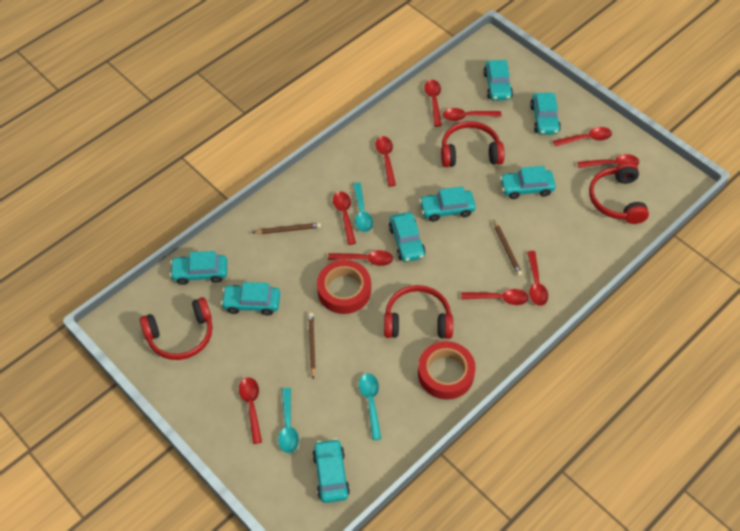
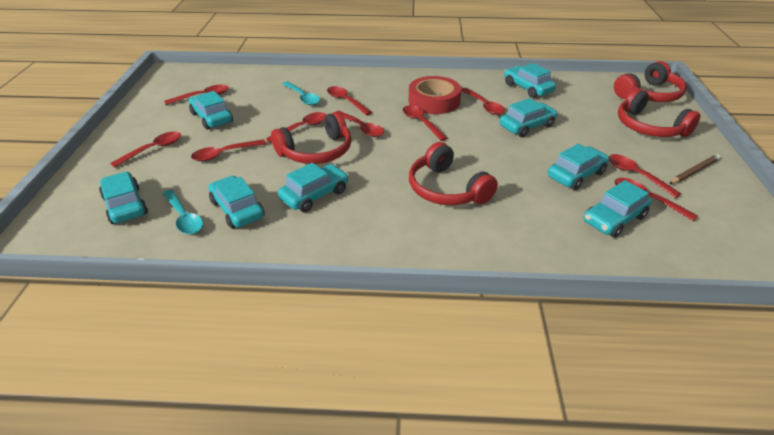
brown pencil: 3 -> 1
red tape: 2 -> 1
turquoise spoon: 3 -> 2

